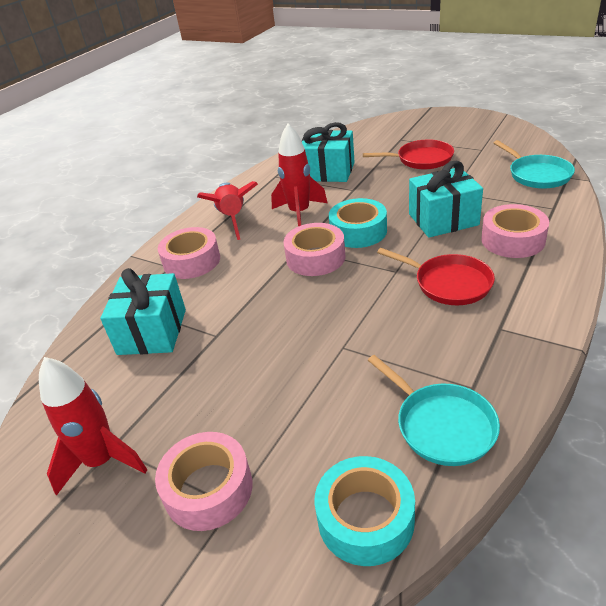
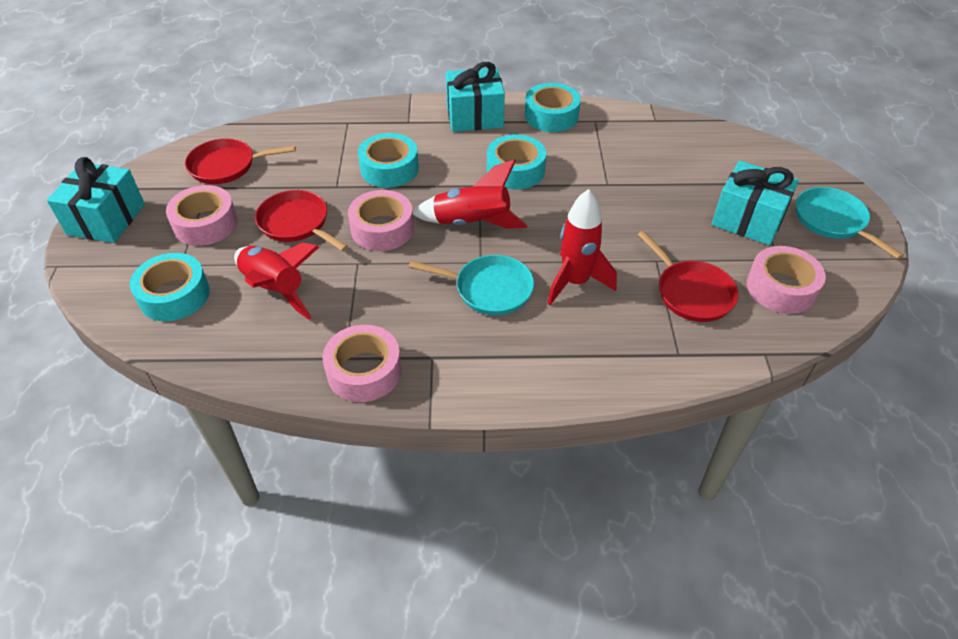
red pan: 2 -> 3
turquoise tape: 2 -> 4

